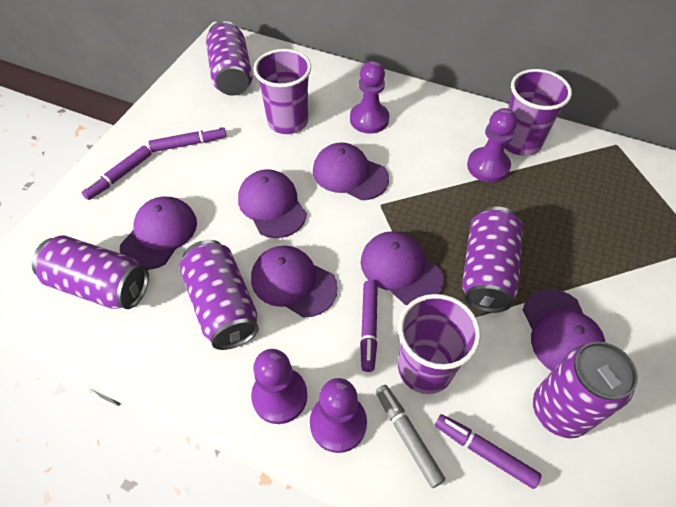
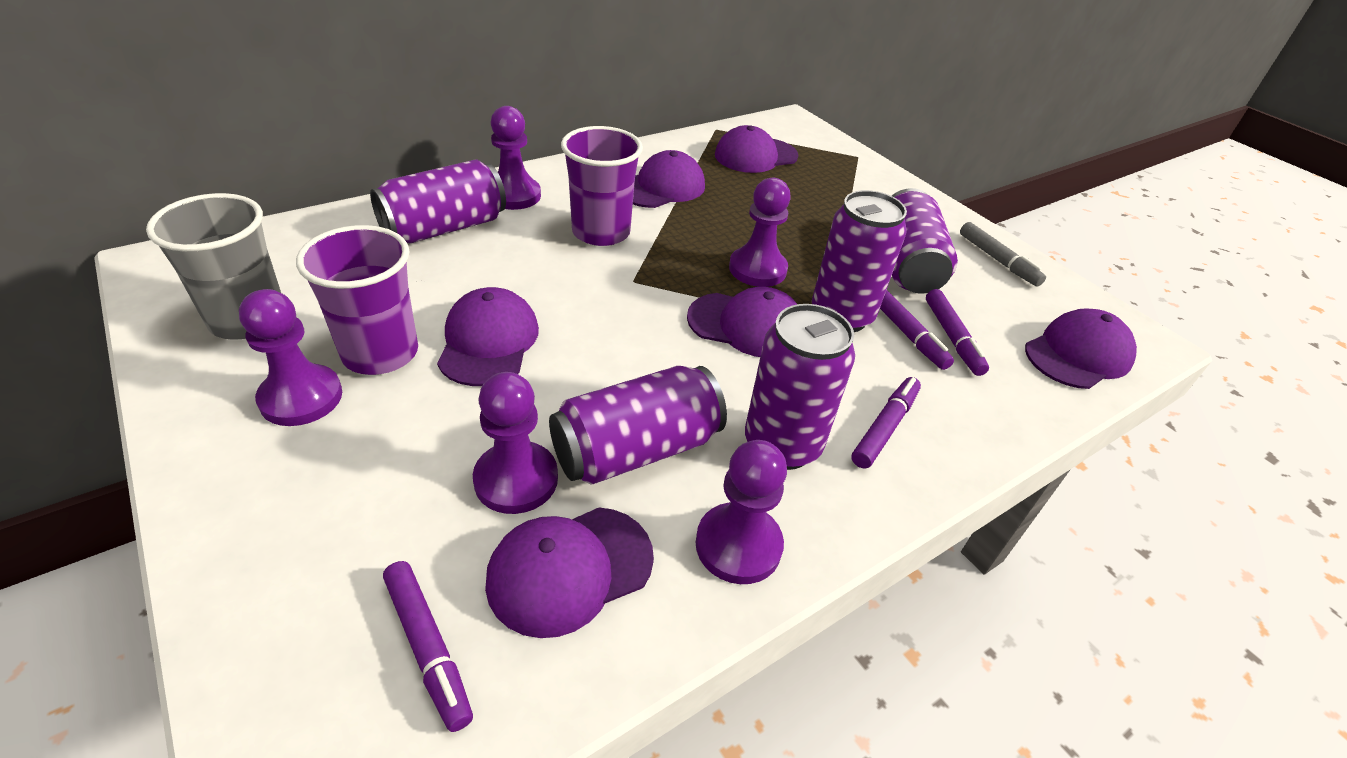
grey cup: 0 -> 1
purple cup: 3 -> 2
purple pawn: 4 -> 5

